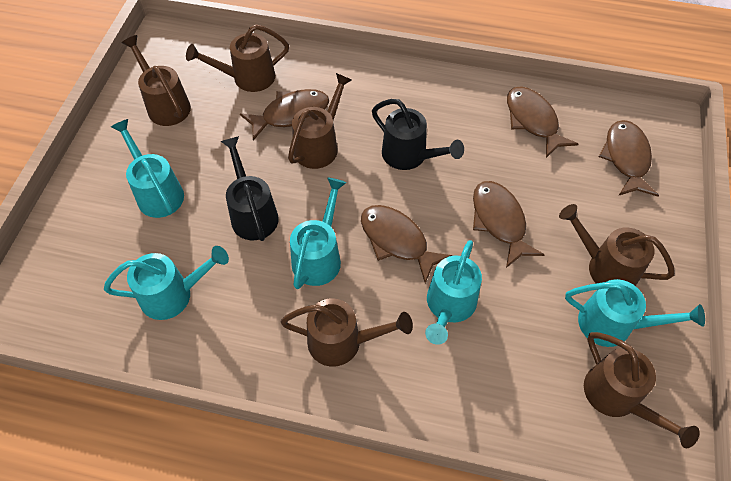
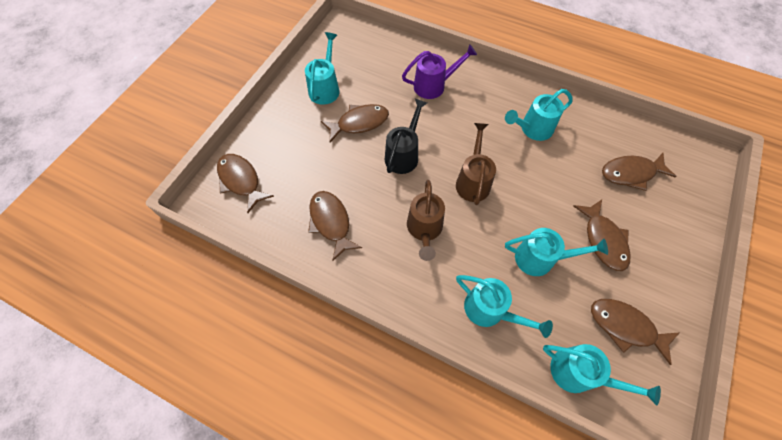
black watering can: 2 -> 1
brown fish: 5 -> 6
brown watering can: 6 -> 2
purple watering can: 0 -> 1

